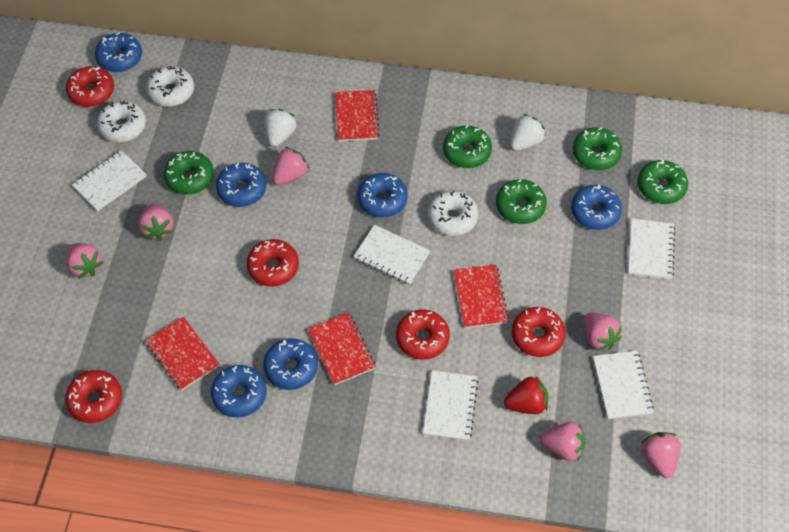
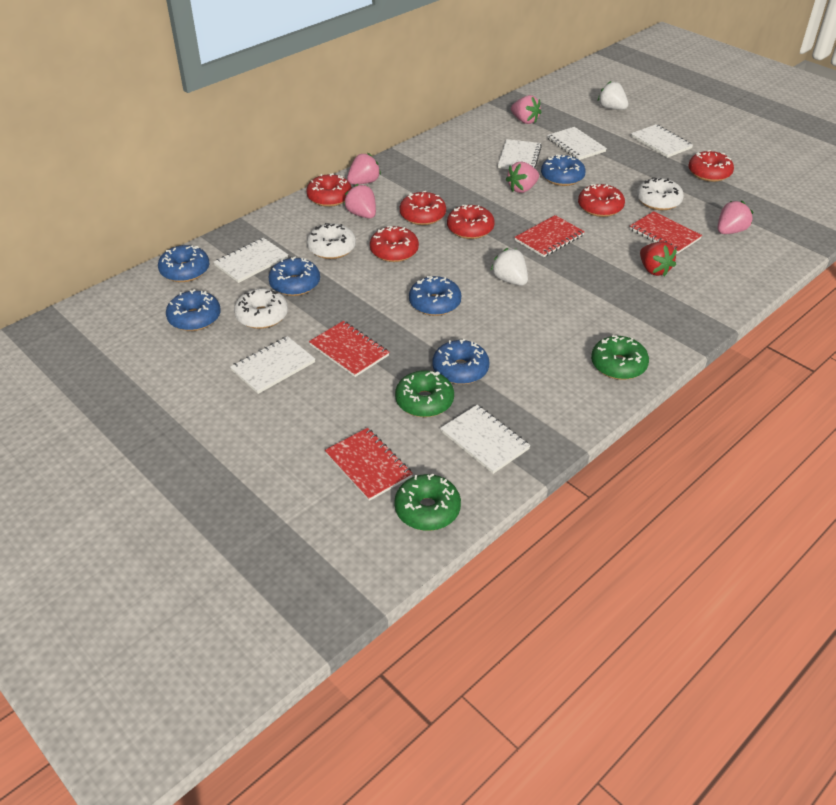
green donut: 5 -> 3
pink strawberry: 6 -> 5
red donut: 5 -> 6
white notebook: 5 -> 6

